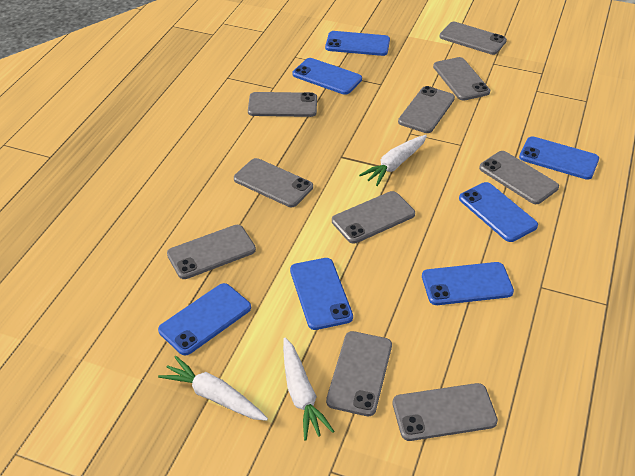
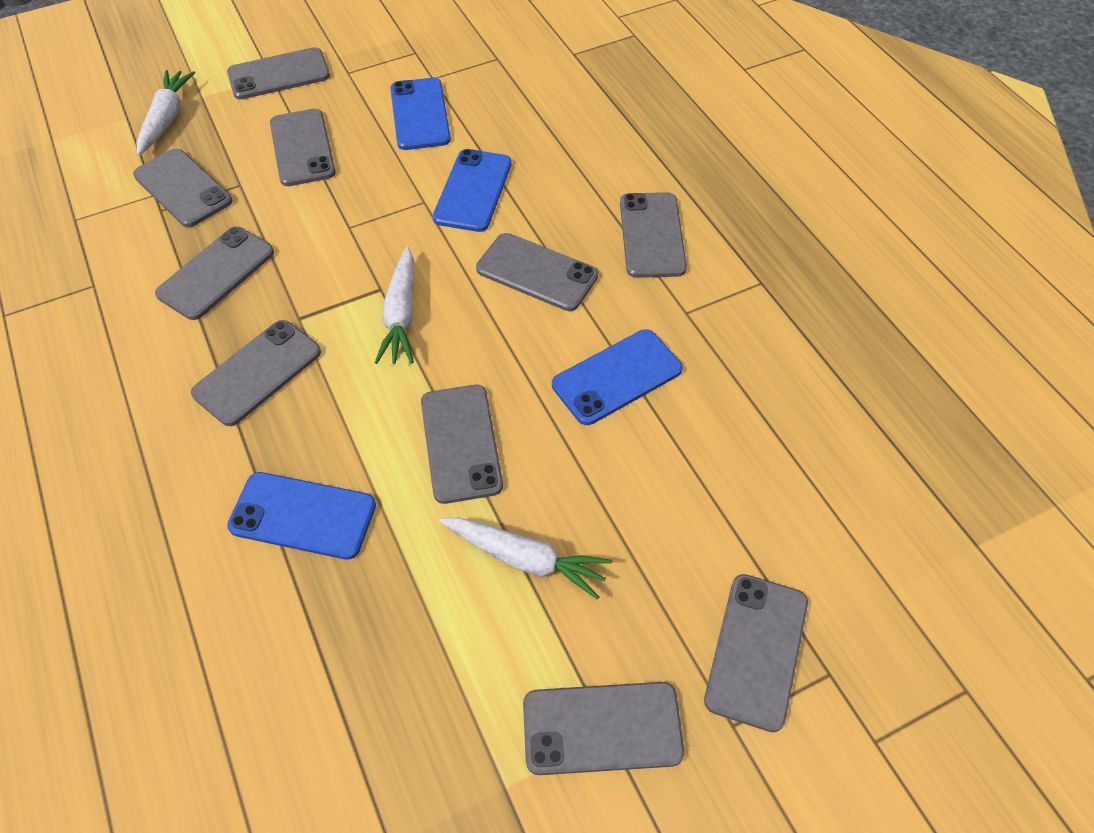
blue phone: 7 -> 4

